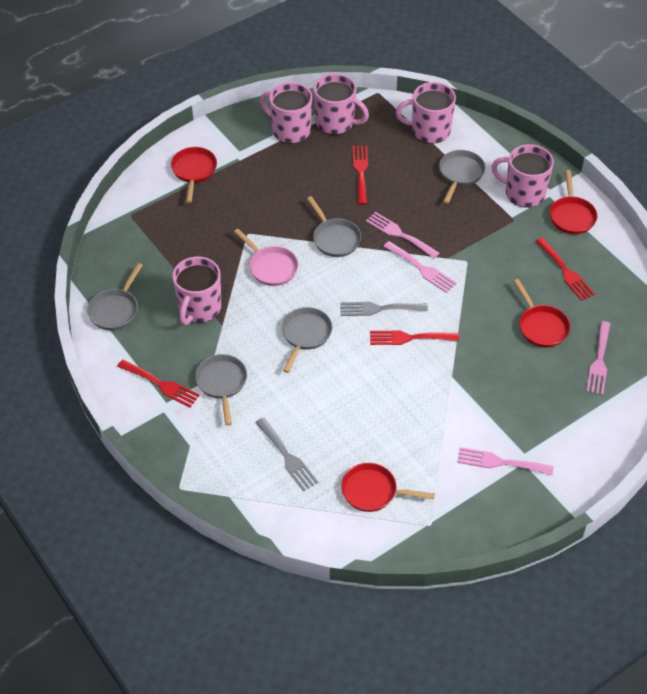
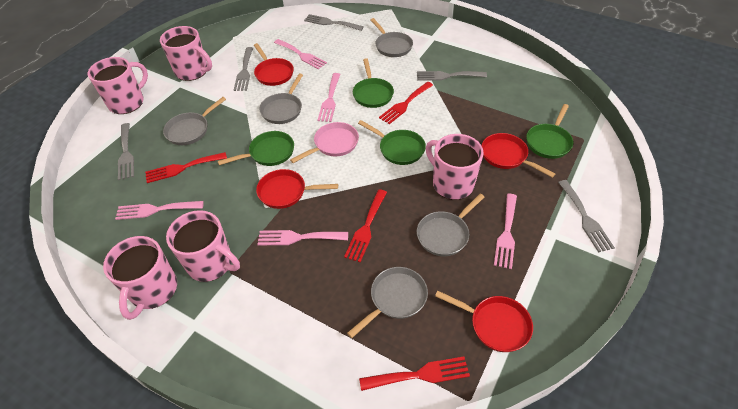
green pan: 0 -> 4
grey fork: 2 -> 5
pink fork: 4 -> 5

